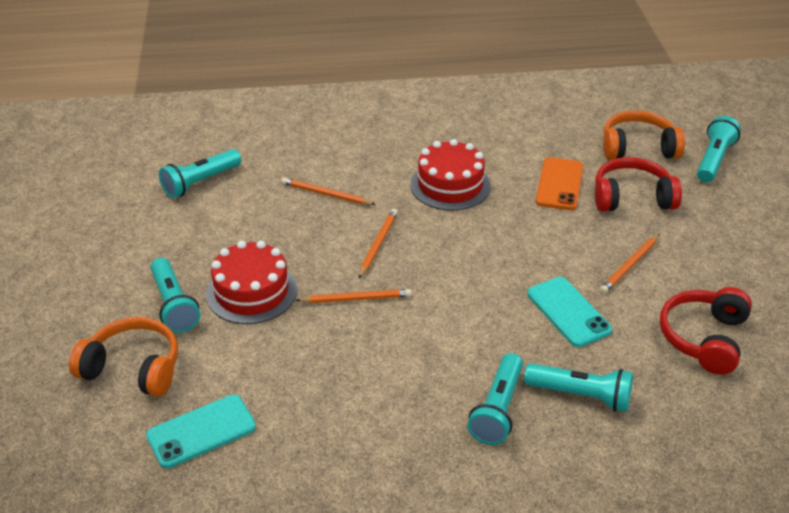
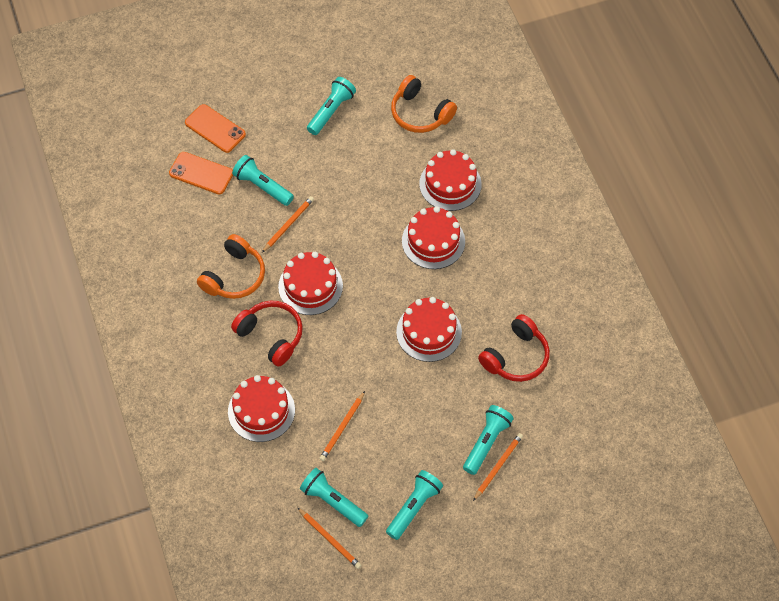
orange phone: 1 -> 2
red cake: 2 -> 5
turquoise phone: 2 -> 0

